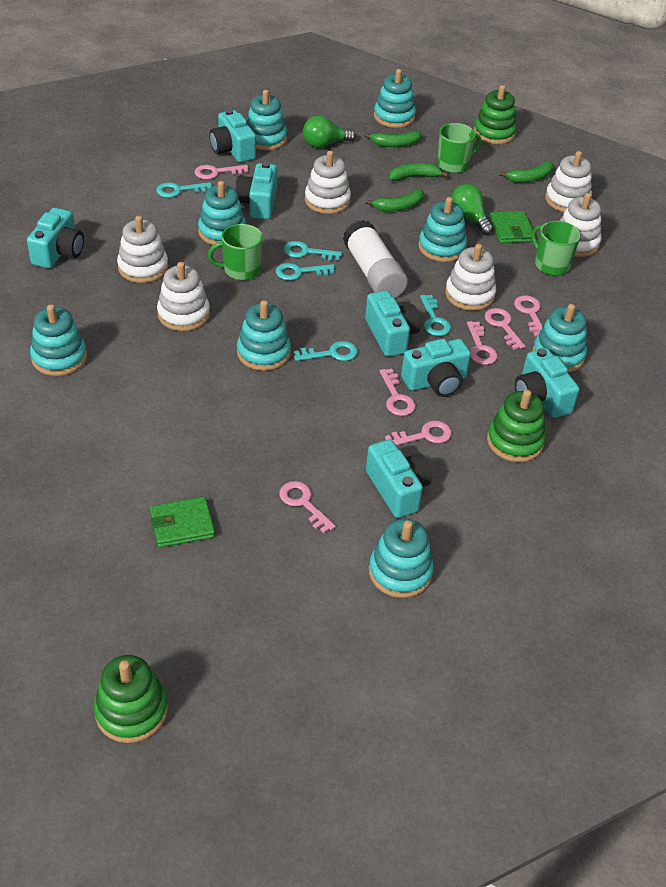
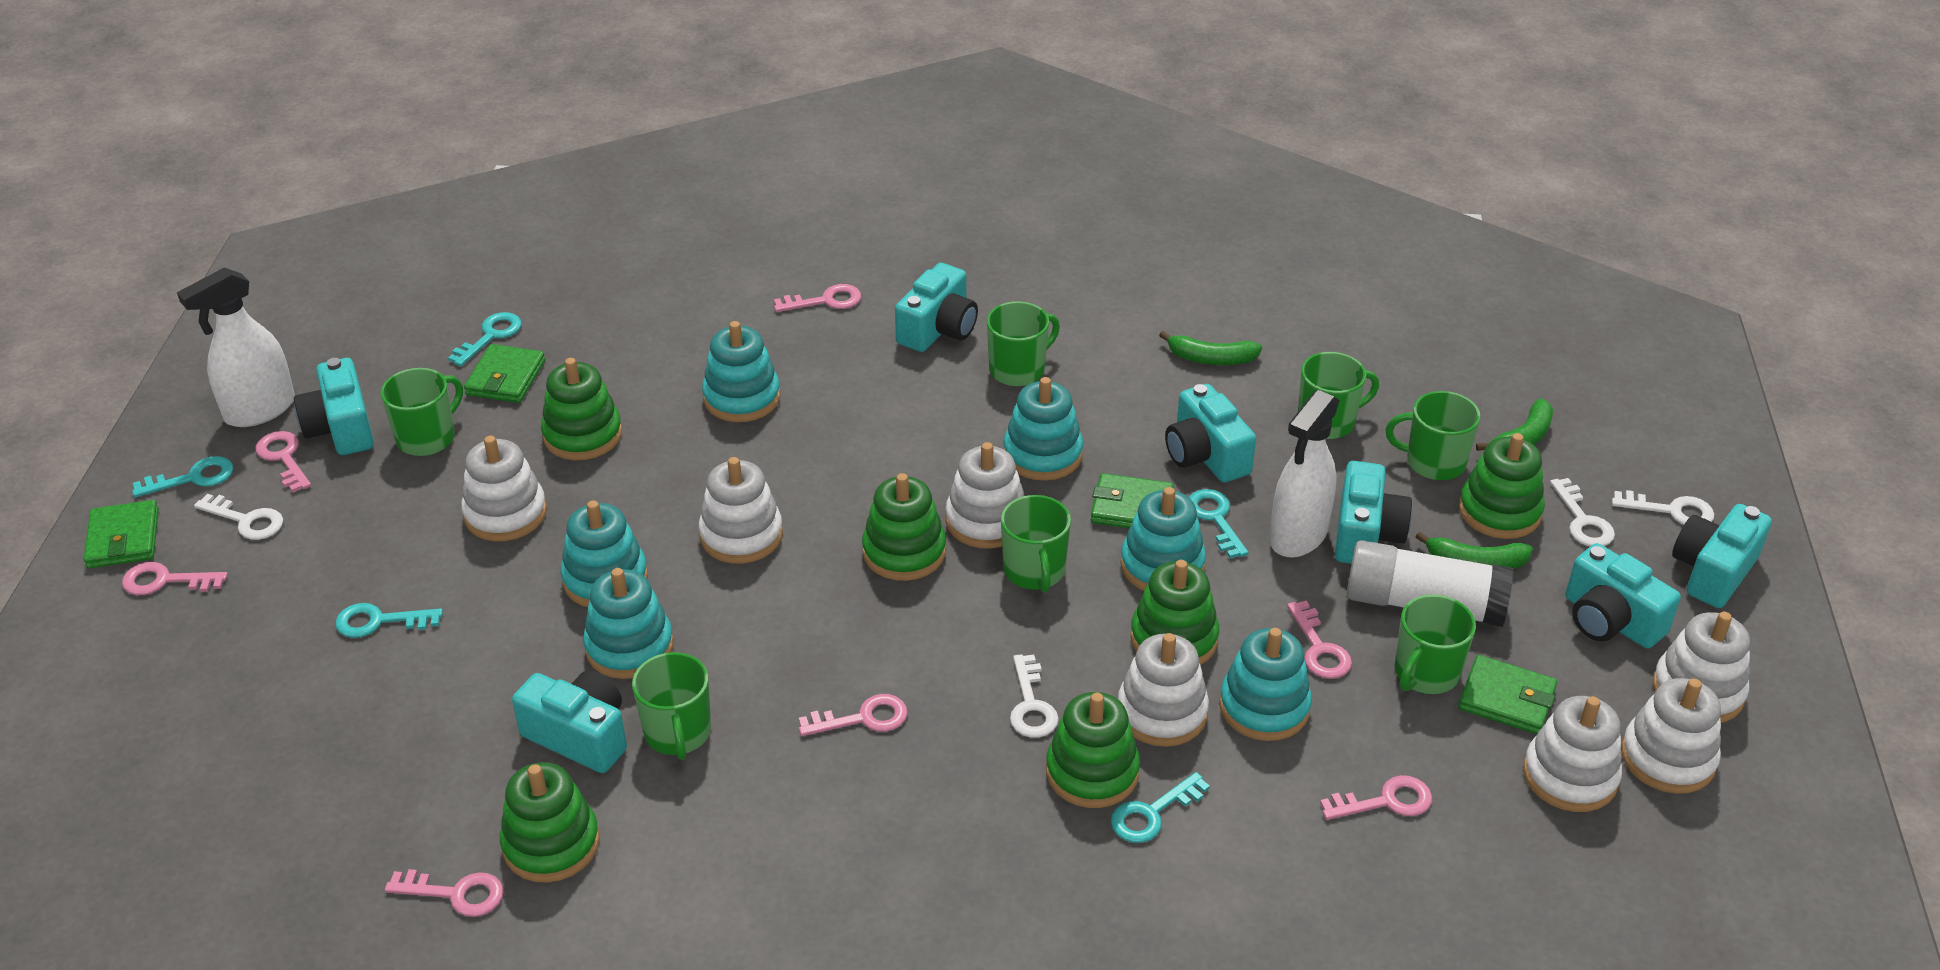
green banana: 4 -> 3
green light bulb: 2 -> 0
green mug: 3 -> 7
green stacking toy: 3 -> 6
green wallet: 2 -> 4
turquoise stacking toy: 8 -> 6
white key: 0 -> 4
white spray bottle: 0 -> 2
white stacking toy: 6 -> 7

